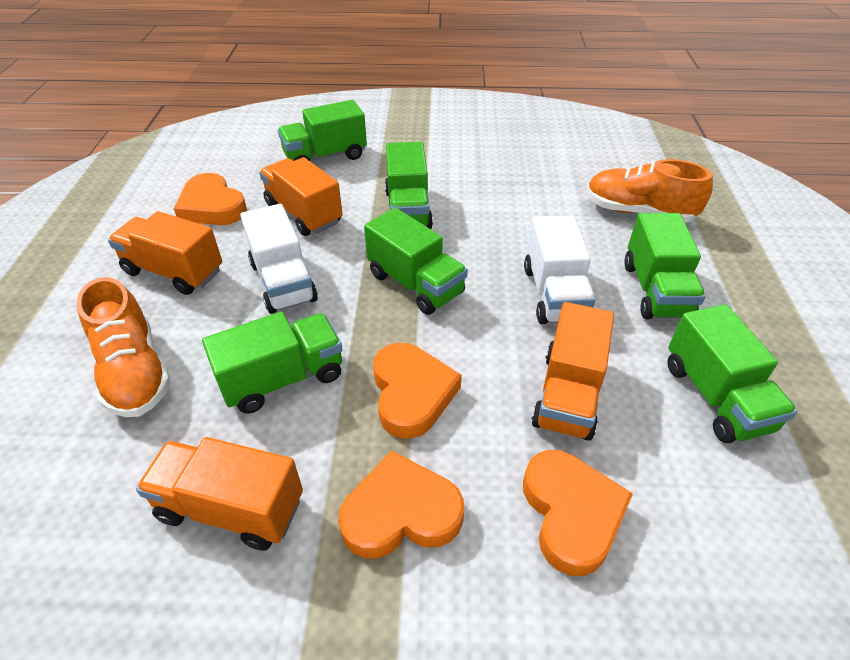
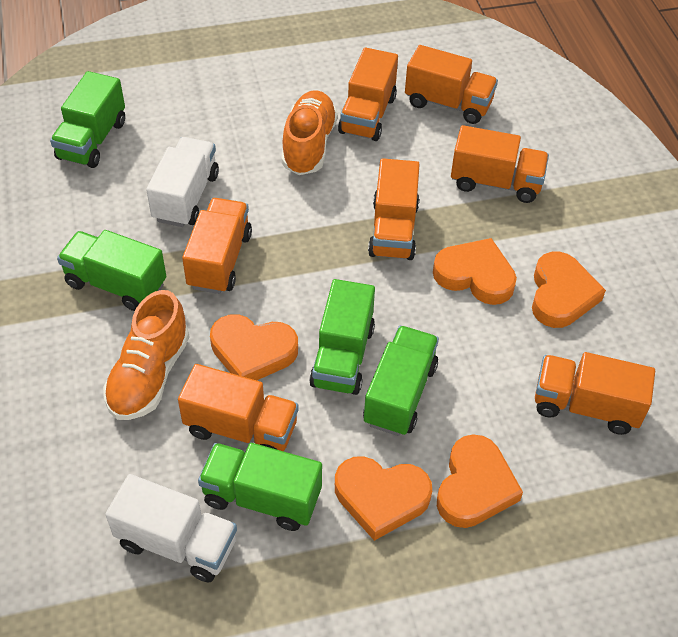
green truck: 6 -> 5
orange heart: 4 -> 5
orange truck: 4 -> 7

